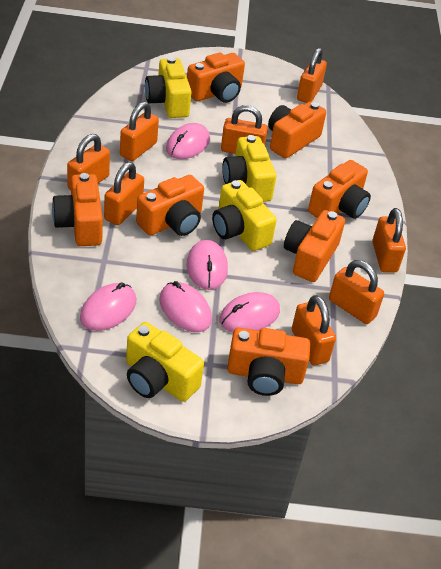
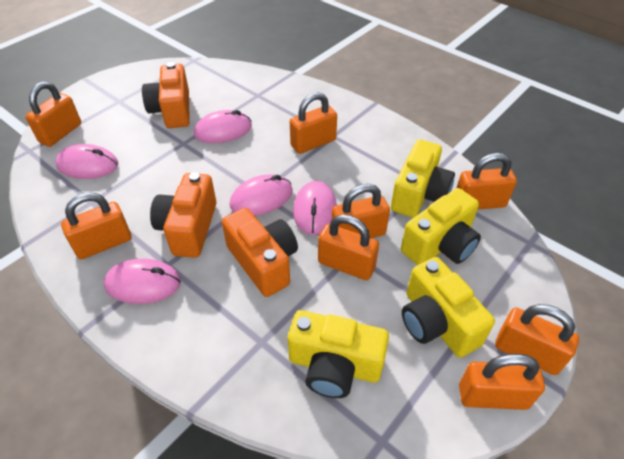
orange camera: 7 -> 3

